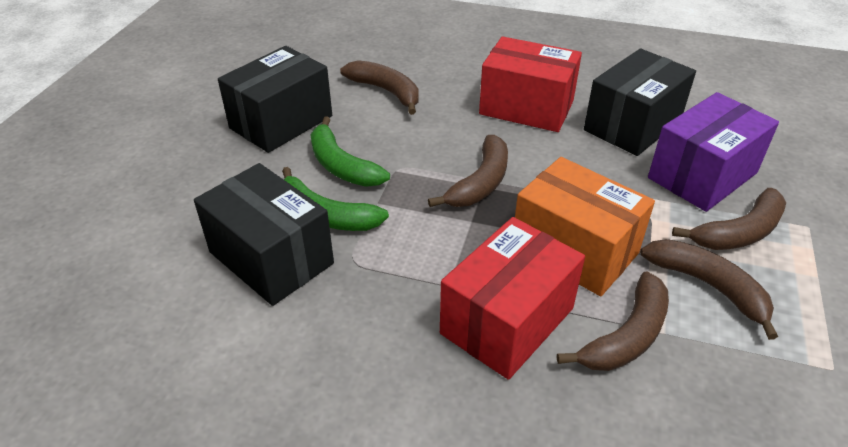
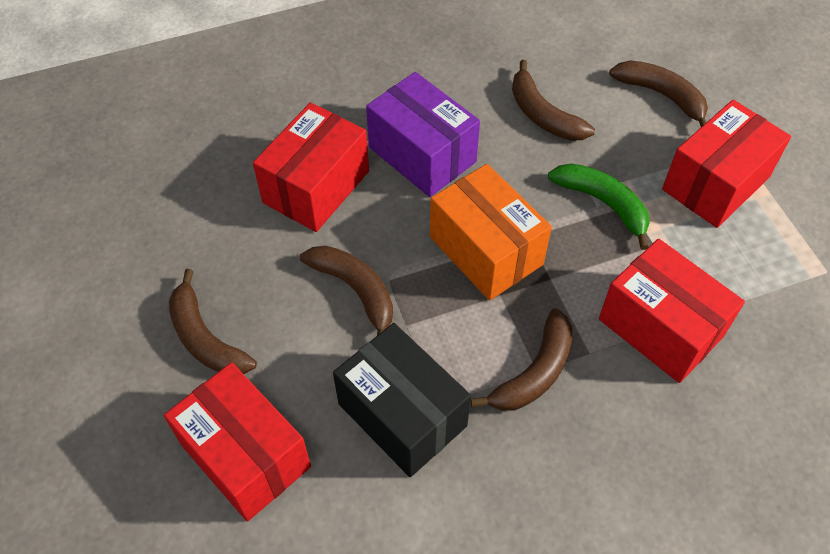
black box: 3 -> 1
green banana: 2 -> 1
red box: 2 -> 4

